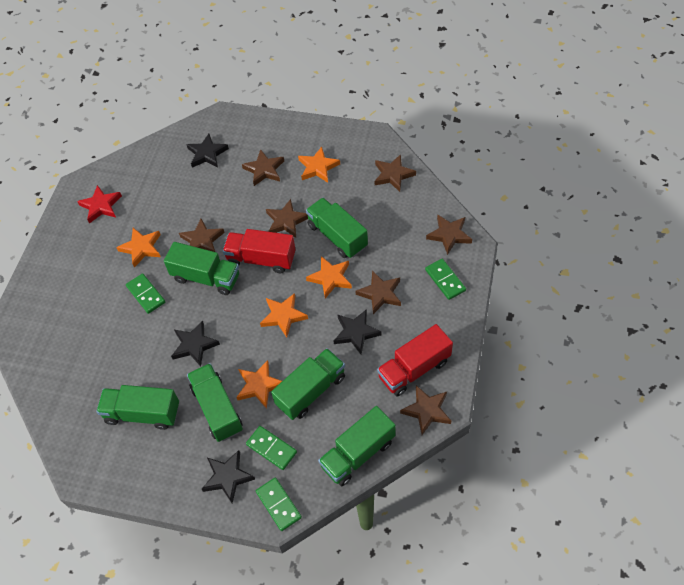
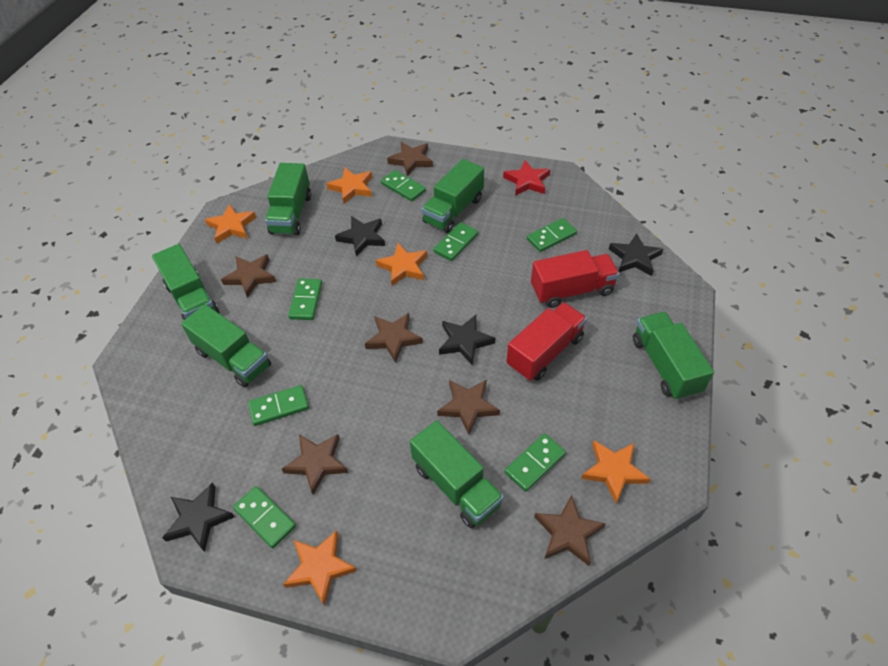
brown star: 7 -> 6
green domino: 4 -> 7

